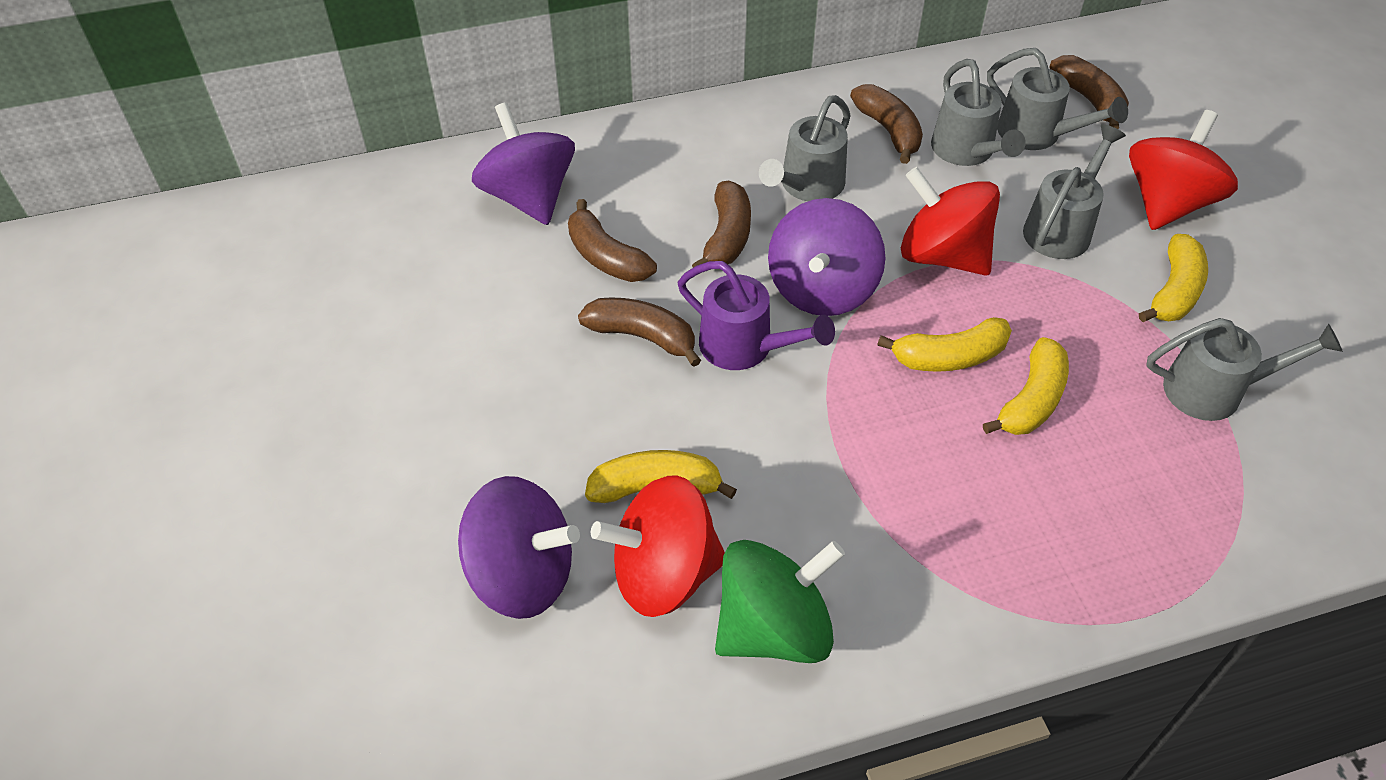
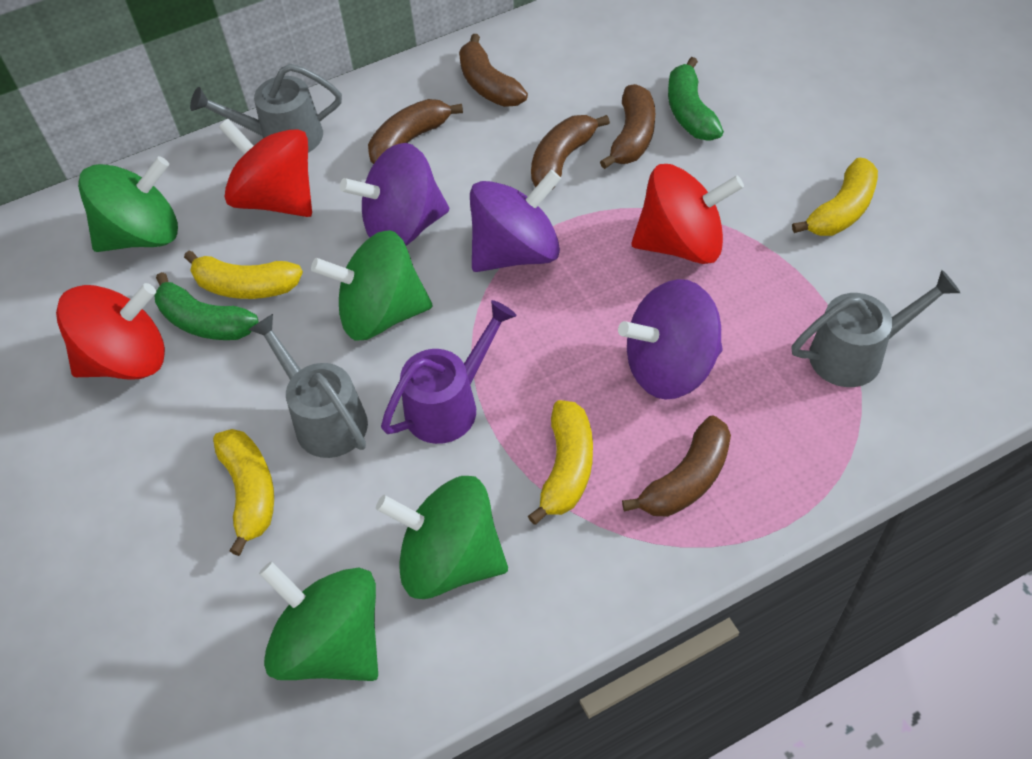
green banana: 0 -> 2
green spinning top: 1 -> 4
grey watering can: 5 -> 3

